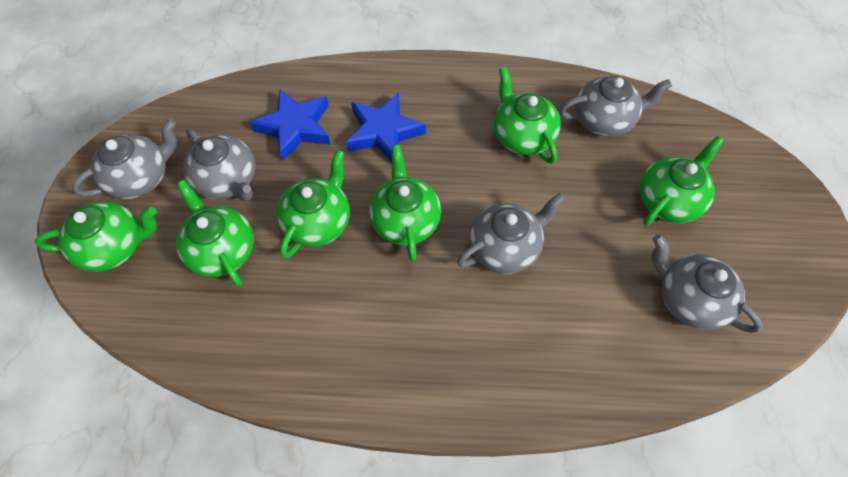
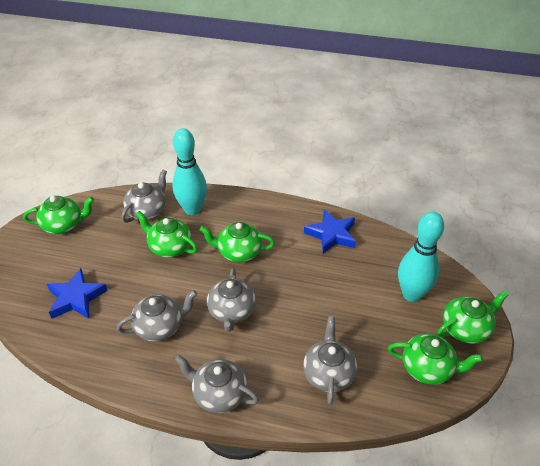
green teapot: 6 -> 5
turquoise bowling pin: 0 -> 2

